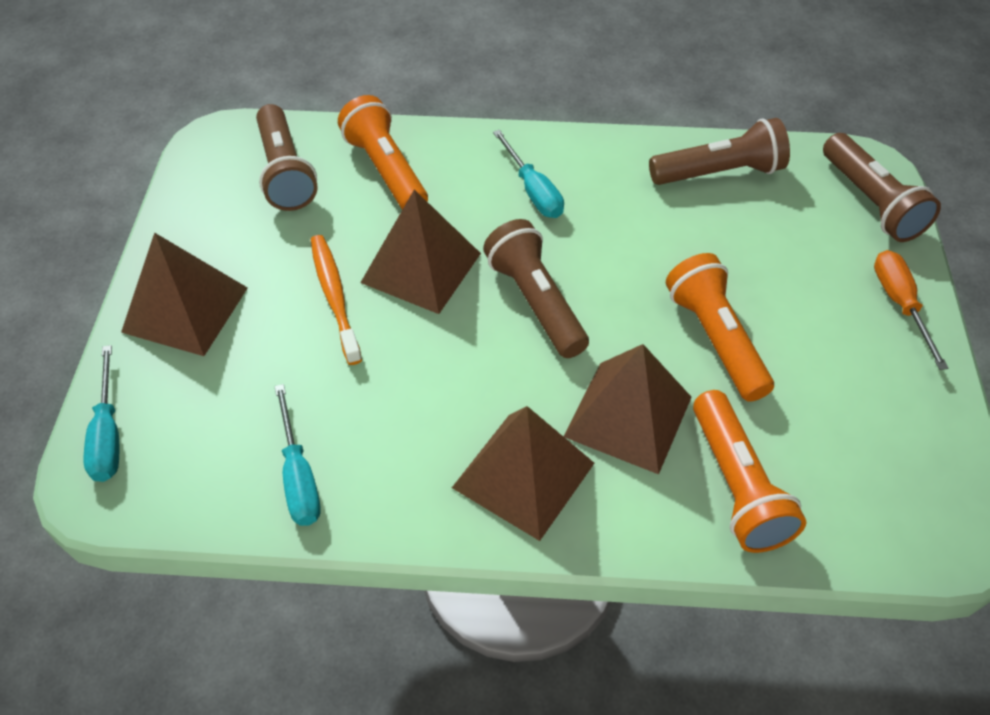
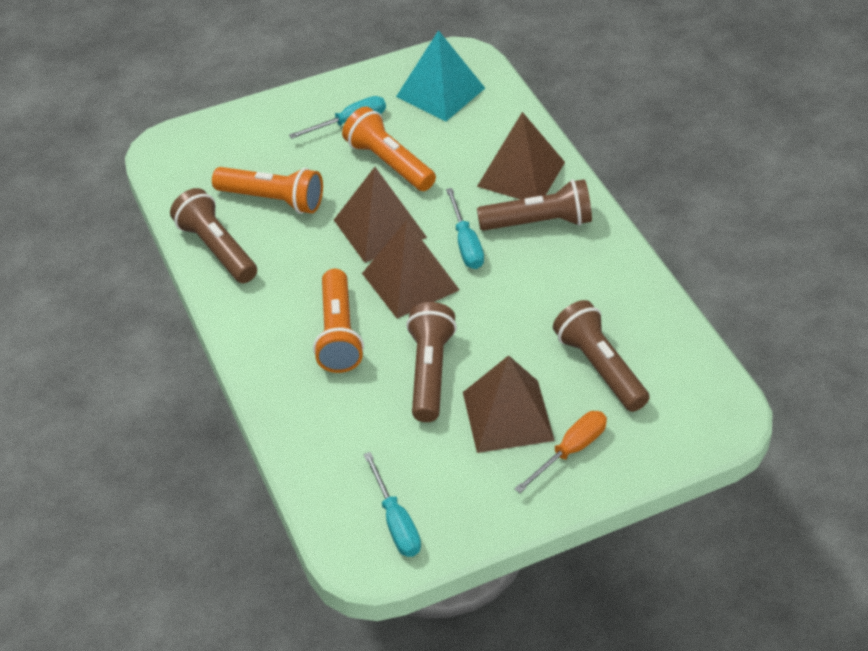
orange toothbrush: 1 -> 0
turquoise pyramid: 0 -> 1

